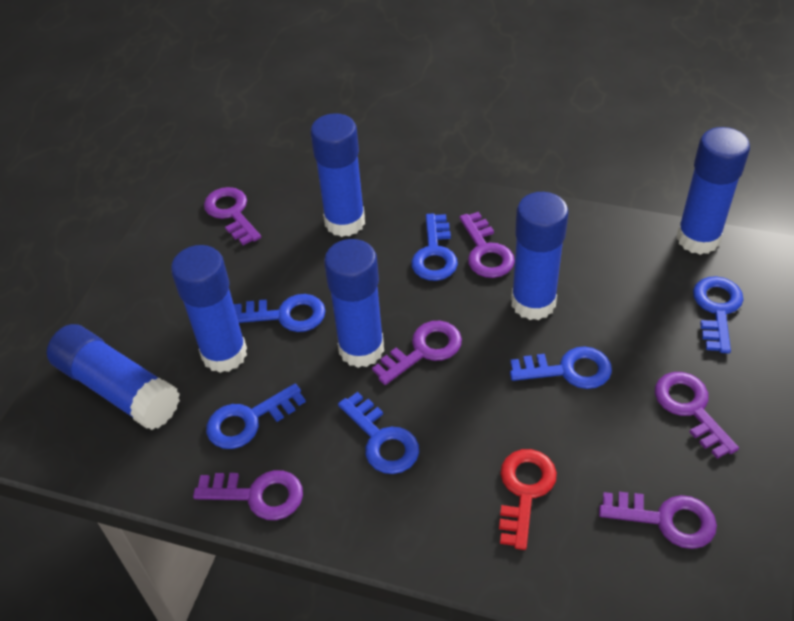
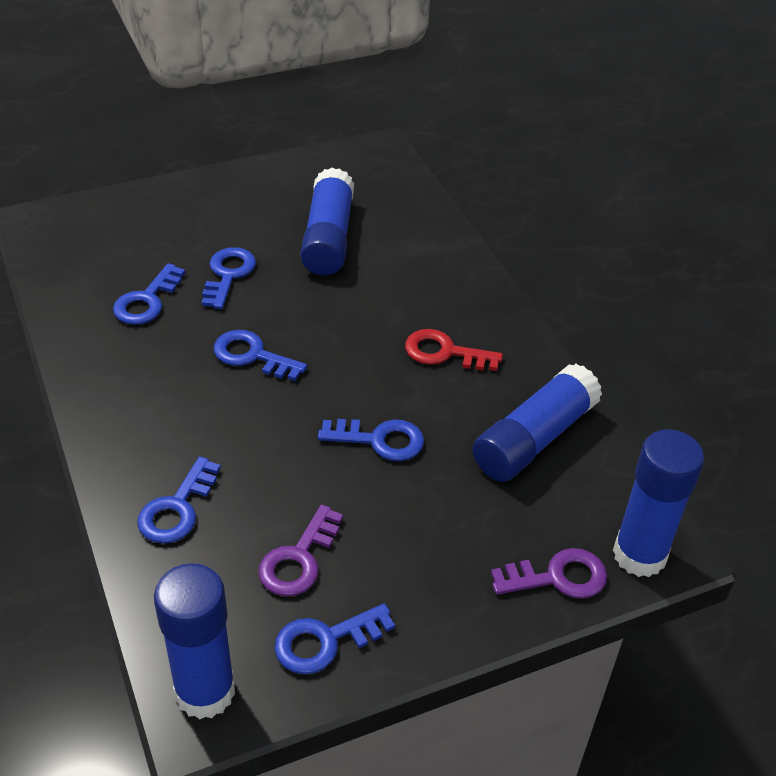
blue glue stick: 6 -> 4
purple key: 6 -> 2

